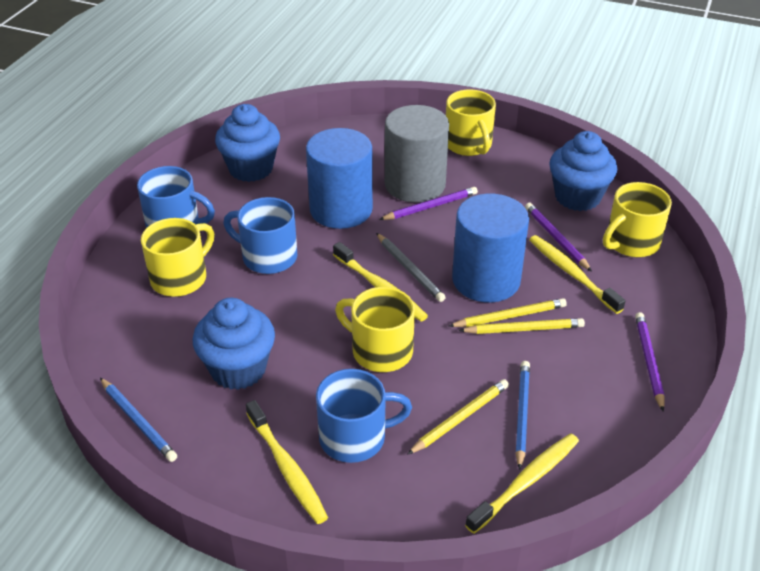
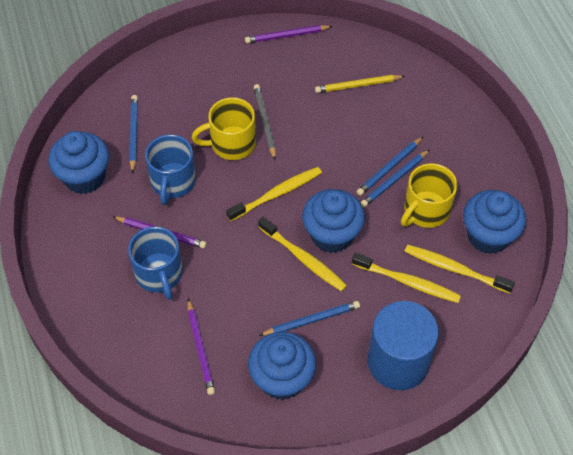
blue cupcake: 3 -> 4
blue cylinder: 2 -> 1
blue mug: 3 -> 2
blue pencil: 2 -> 4
grey cylinder: 1 -> 0
yellow mug: 4 -> 2
yellow pencil: 3 -> 1

